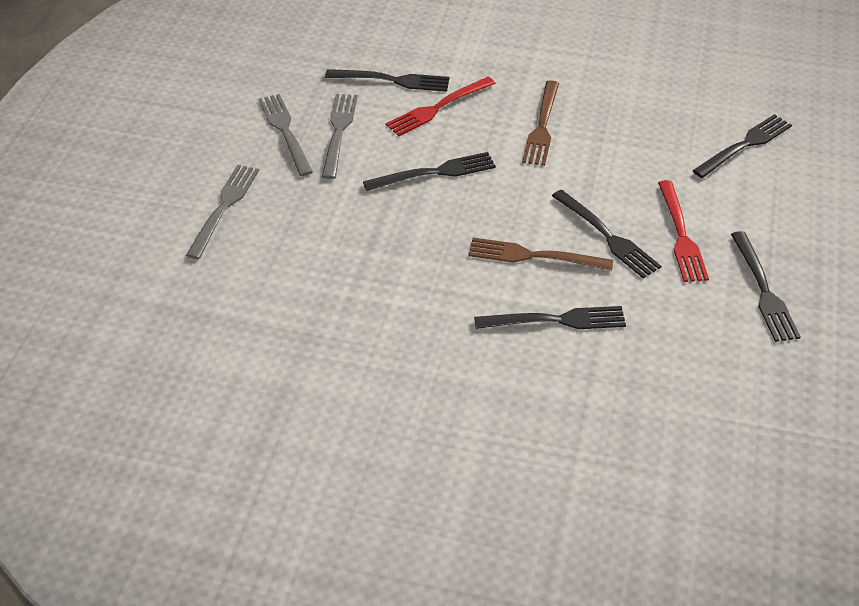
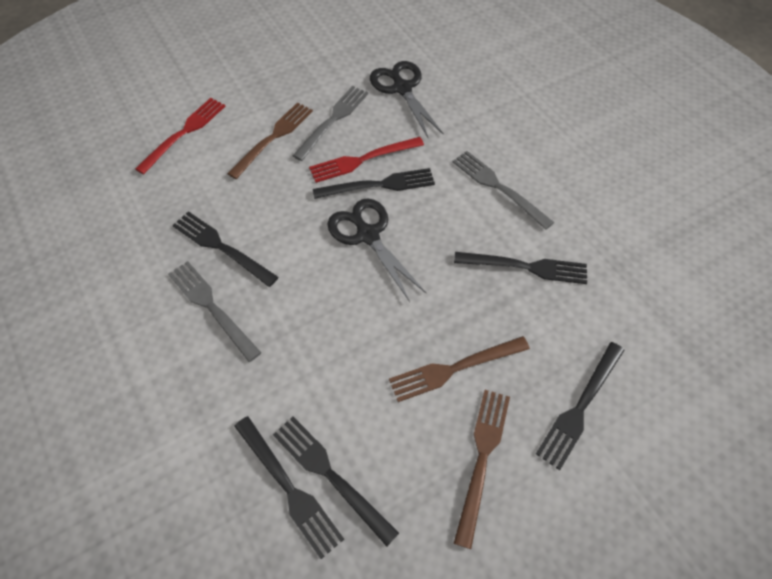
black scissors: 0 -> 2
brown fork: 2 -> 3

